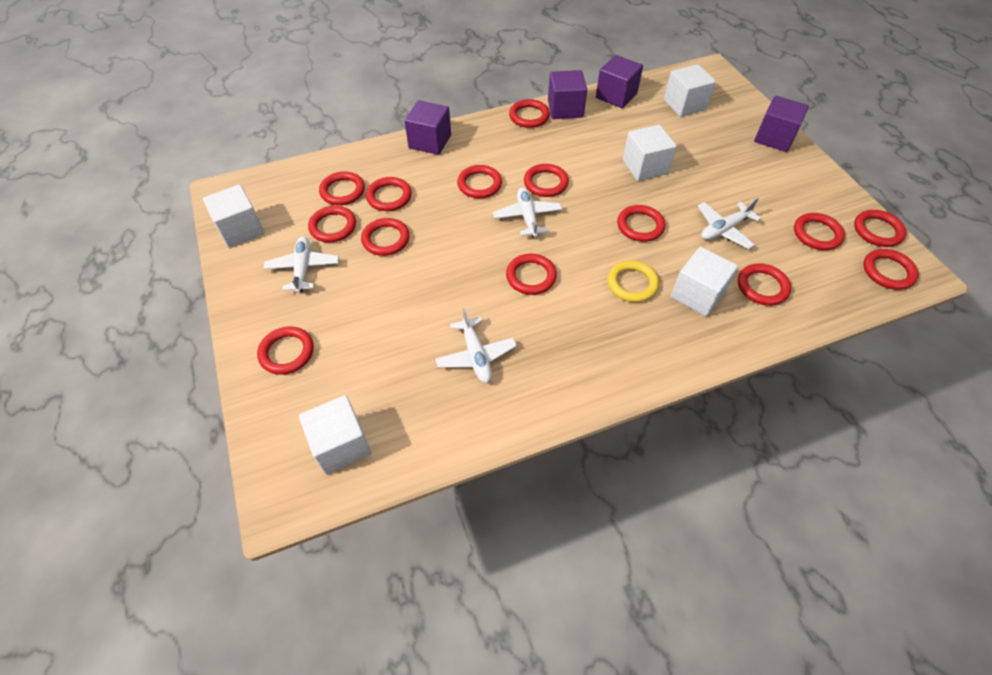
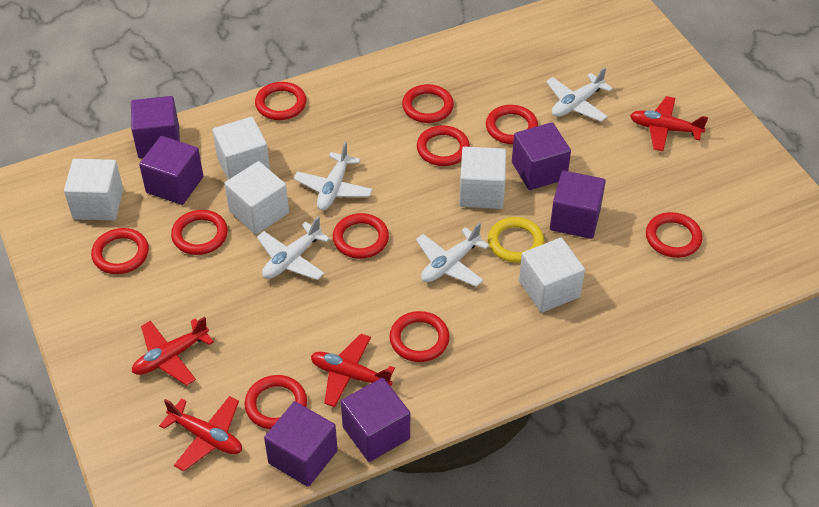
purple cube: 4 -> 6
red plane: 0 -> 4
red ring: 14 -> 10

